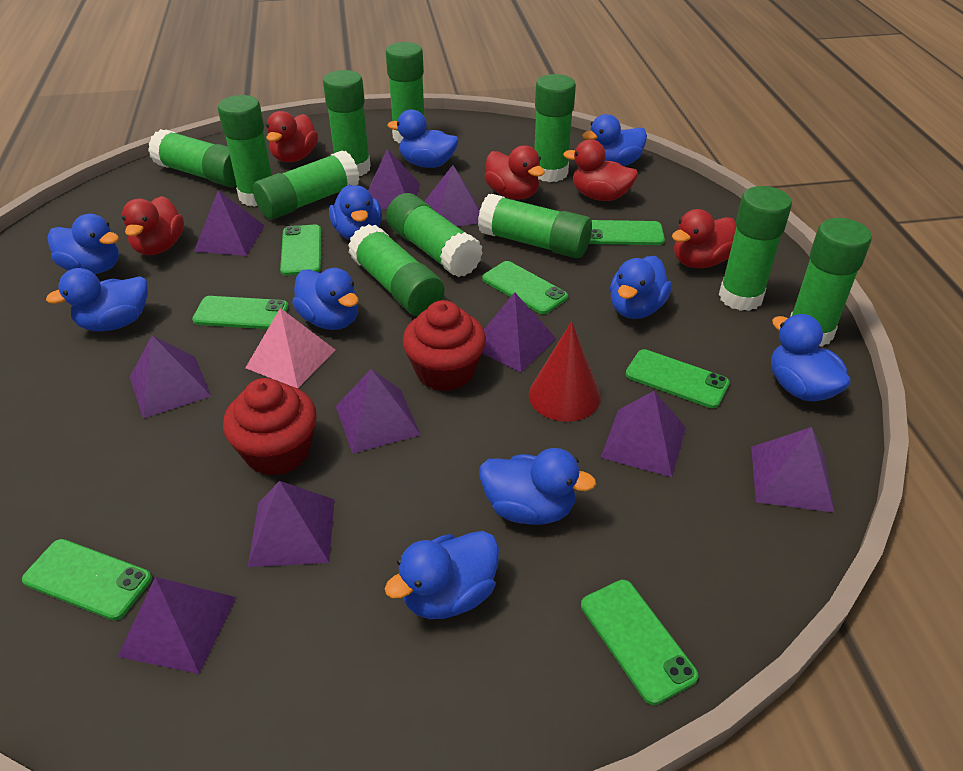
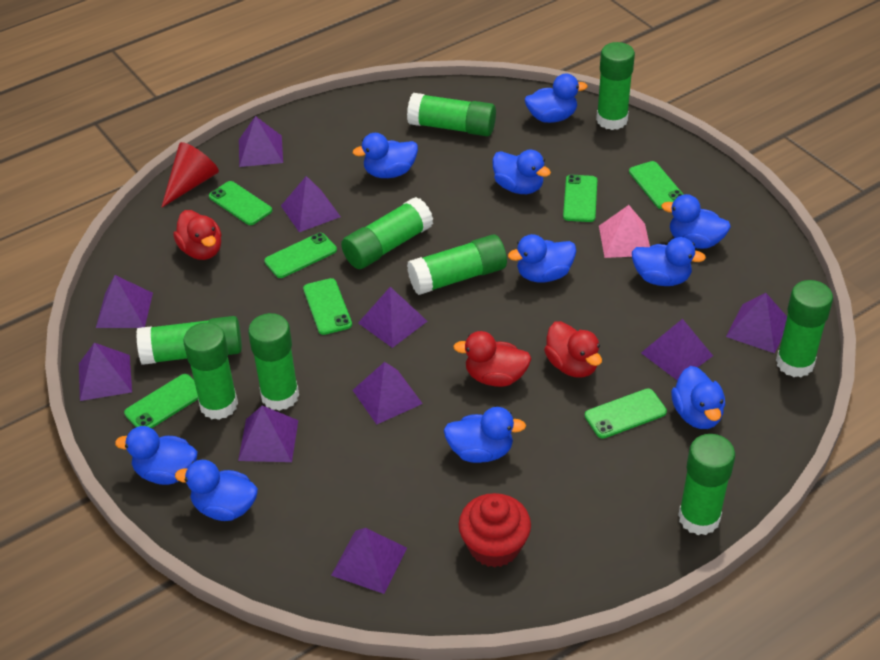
green glue stick: 11 -> 9
red cupcake: 2 -> 1
red duck: 5 -> 3

